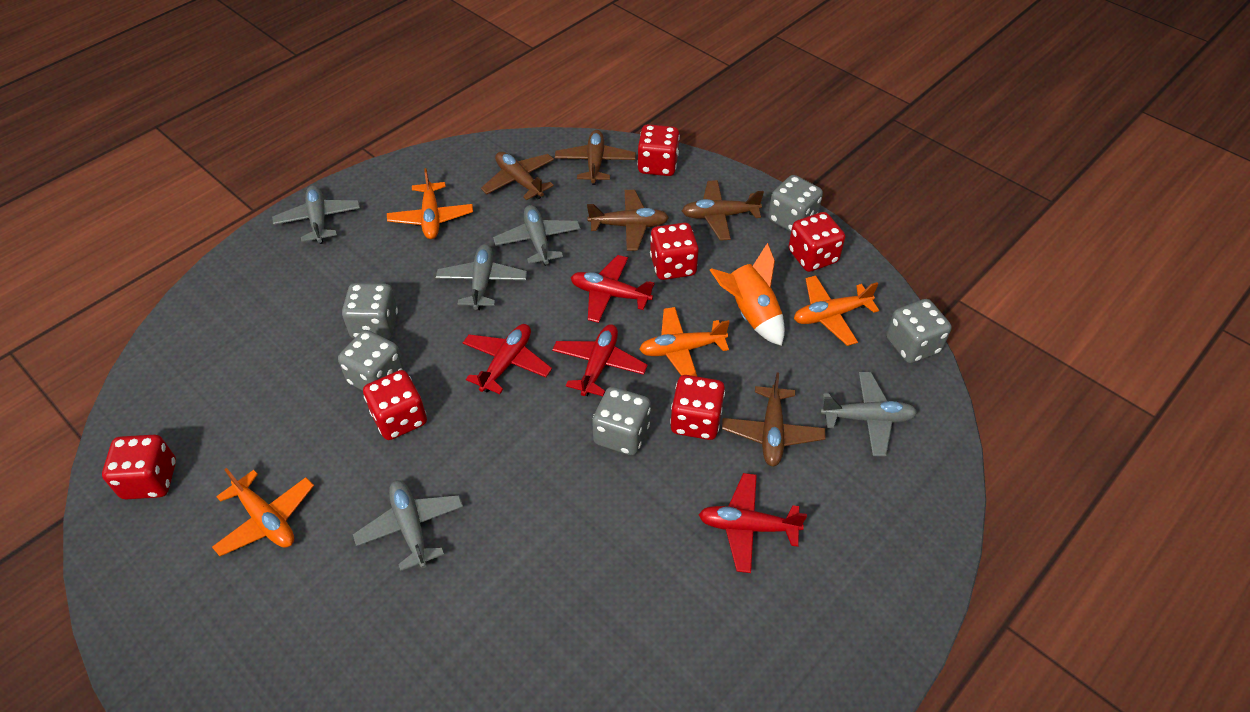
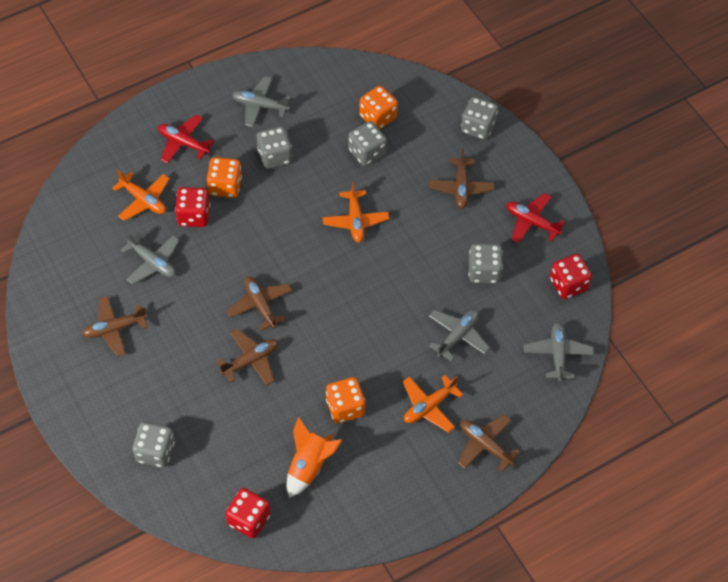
grey plane: 5 -> 4
orange dice: 0 -> 3
orange plane: 4 -> 3
red dice: 6 -> 3
red plane: 4 -> 2

